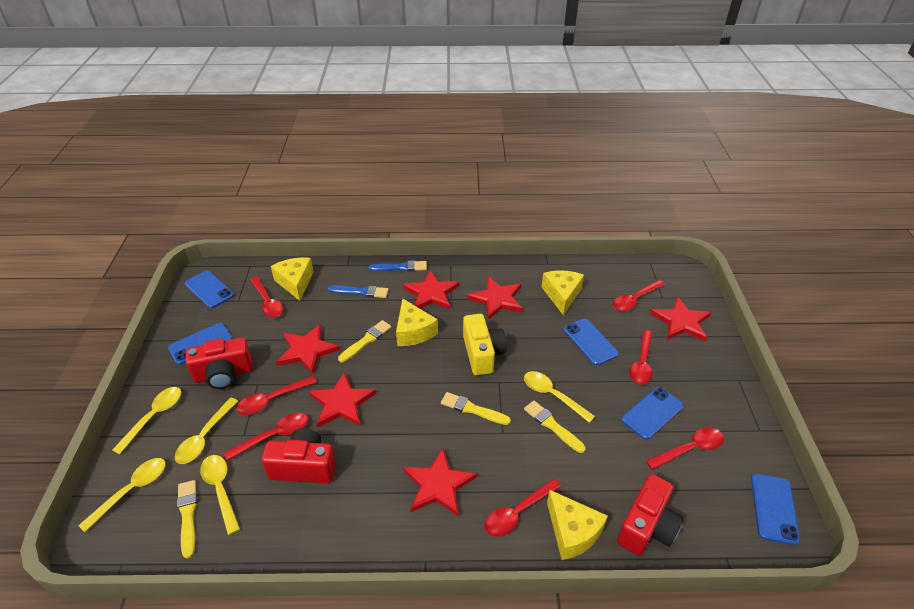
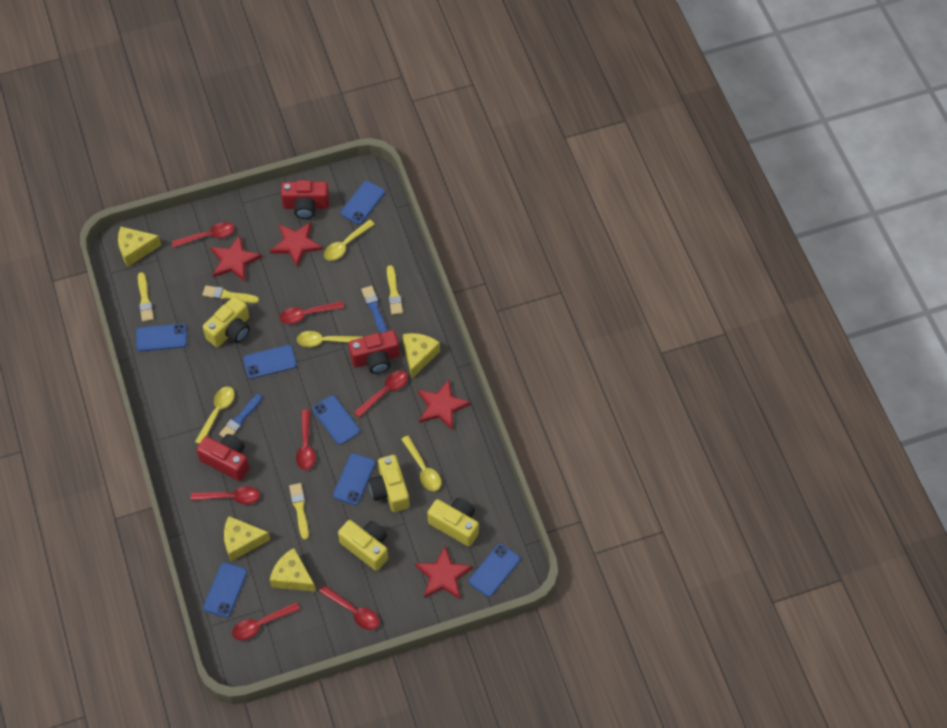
blue phone: 5 -> 7
red star: 6 -> 4
yellow camera: 1 -> 4
yellow spoon: 5 -> 4

